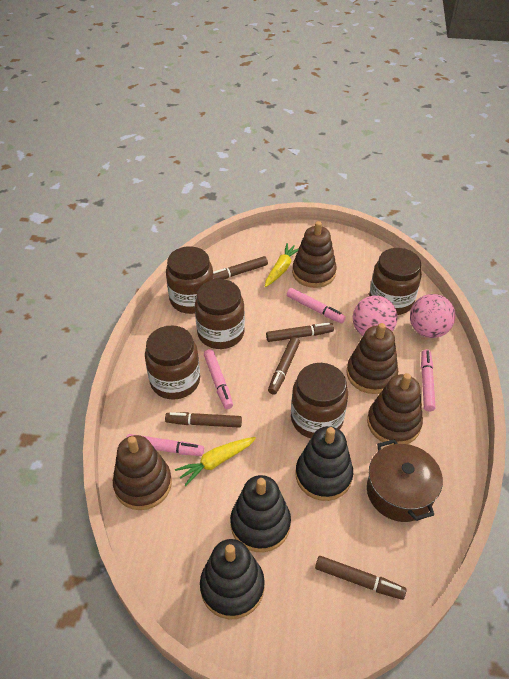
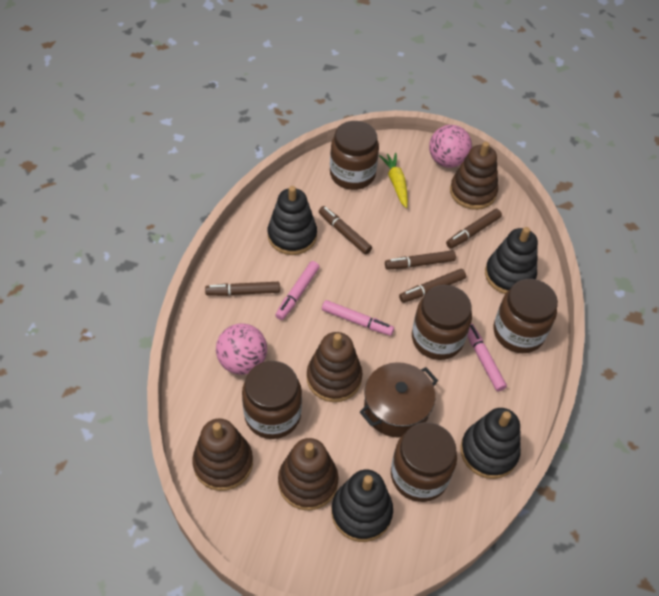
black stacking toy: 3 -> 4
pink marker: 4 -> 3
yellow carrot: 2 -> 1

